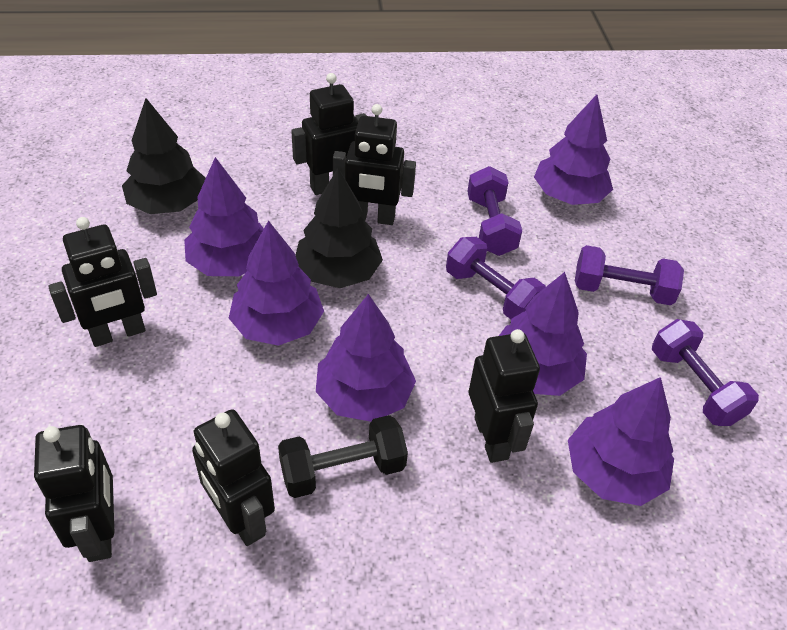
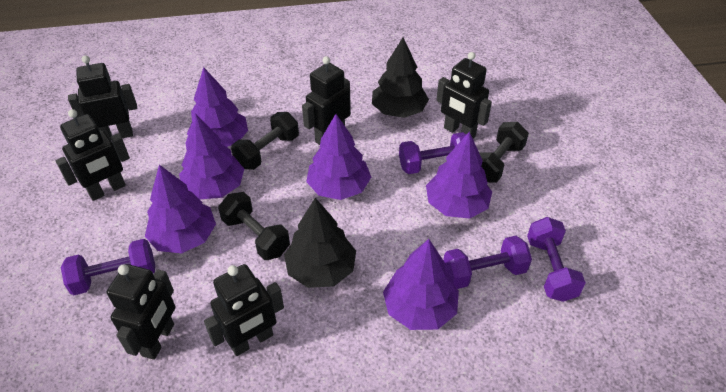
black dumbbell: 1 -> 3

